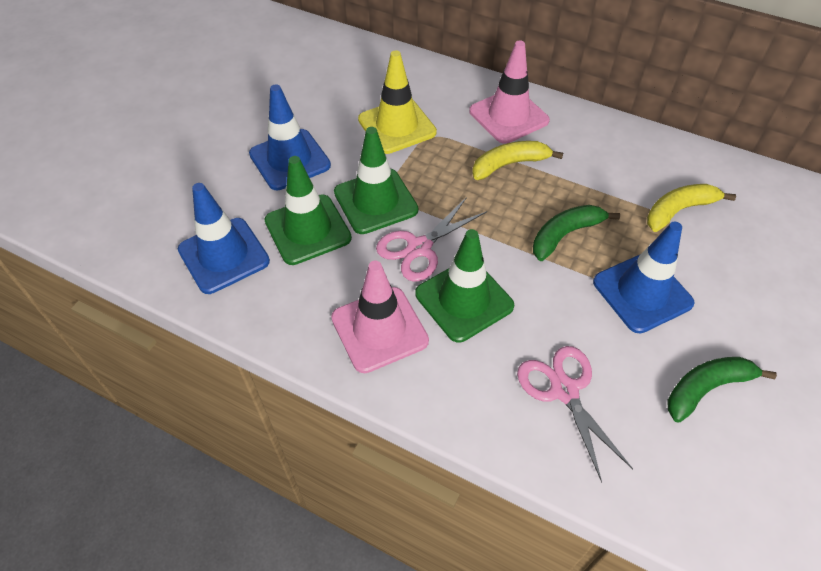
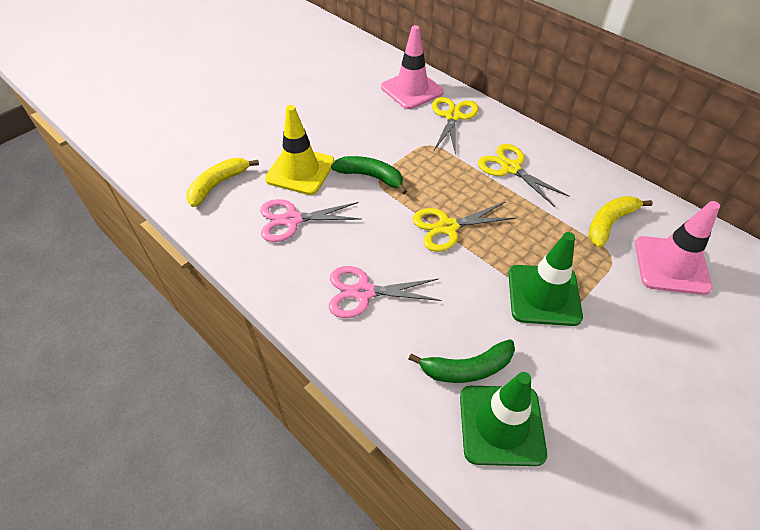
blue traffic cone: 3 -> 0
green traffic cone: 3 -> 2
yellow scissors: 0 -> 3

